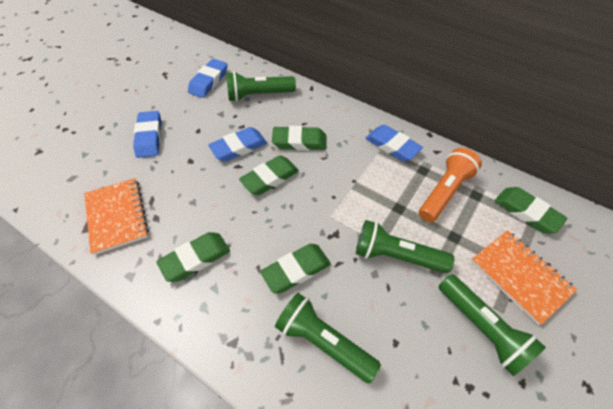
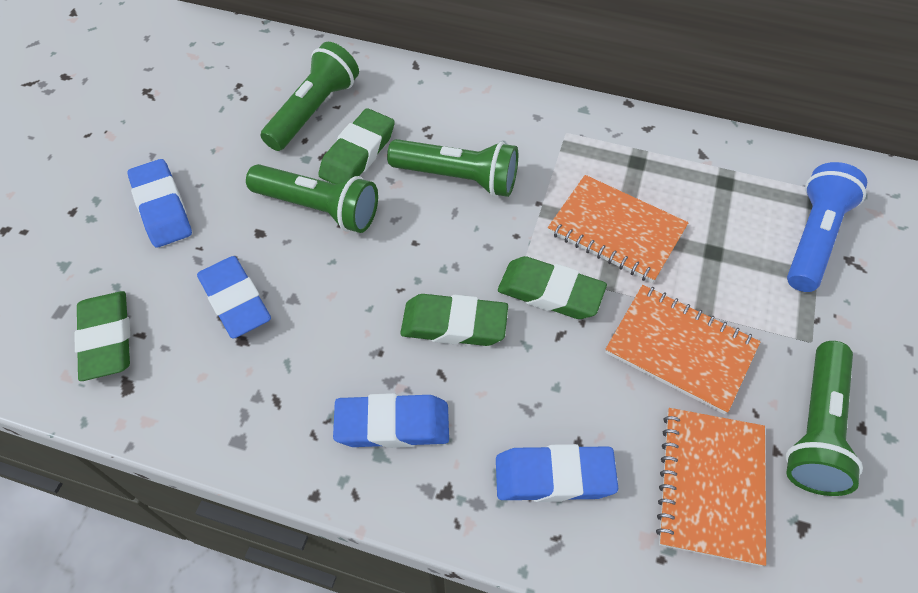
blue flashlight: 0 -> 1
green eraser: 5 -> 4
orange flashlight: 1 -> 0
orange notebook: 2 -> 3

